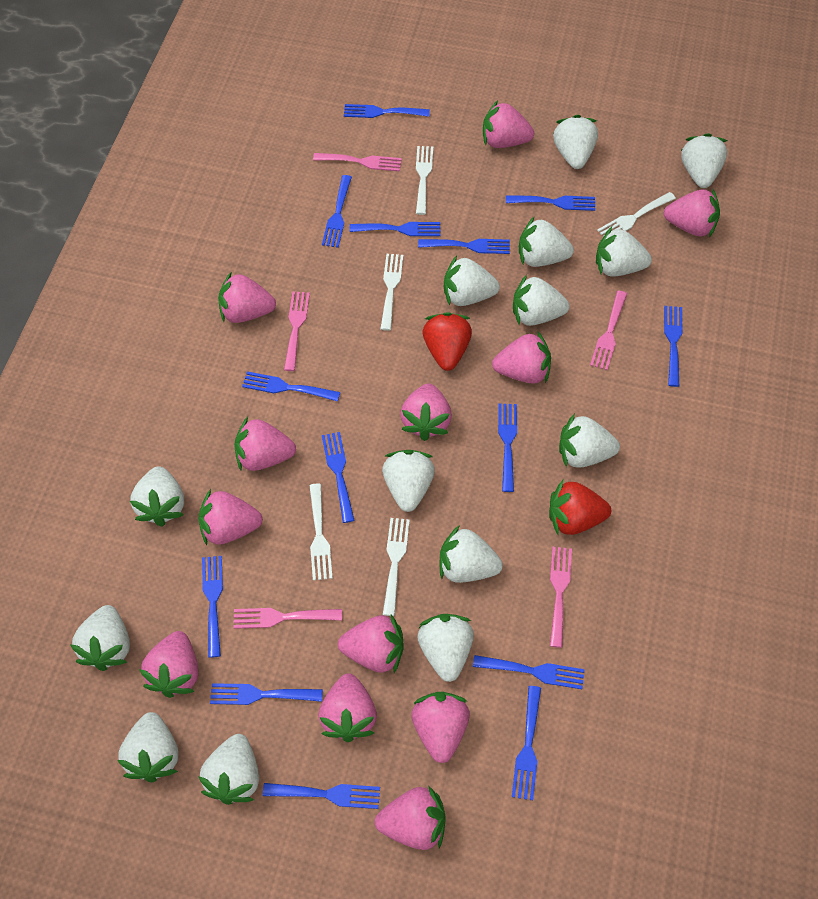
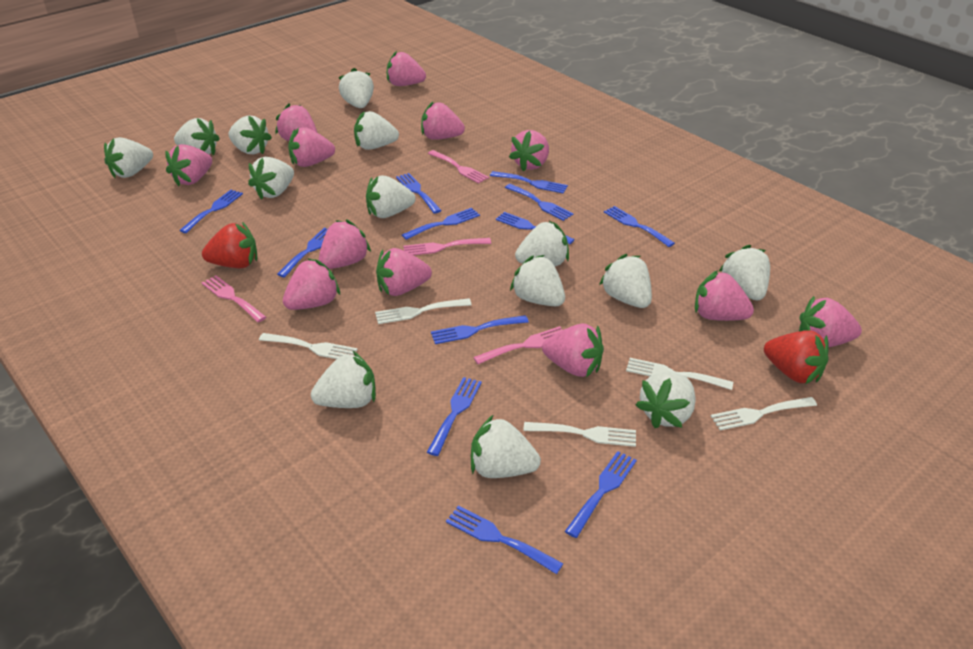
blue fork: 14 -> 12
pink fork: 5 -> 4

